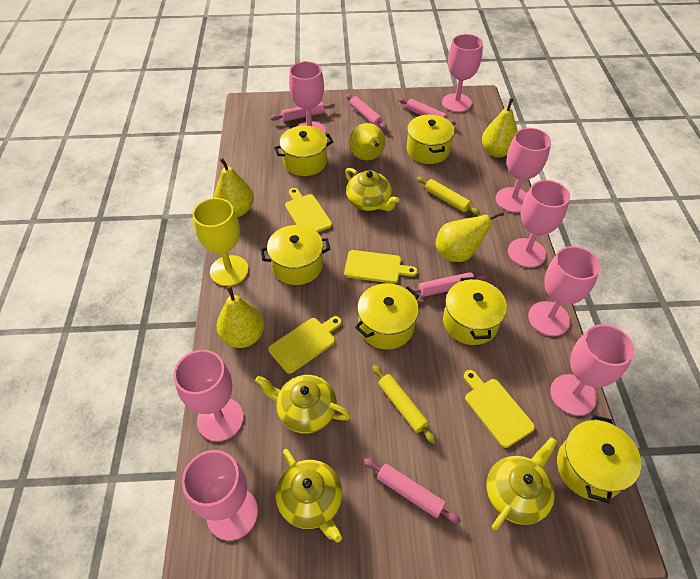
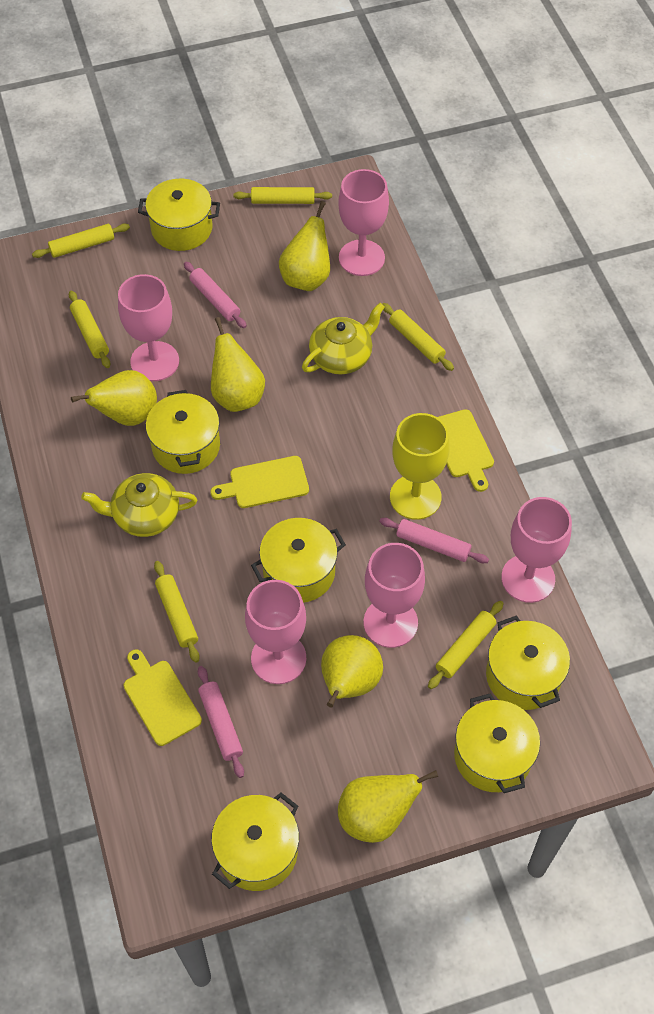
pink goblet: 8 -> 5
pink rolling pin: 5 -> 3
yellow cutting board: 4 -> 3
yellow rolling pin: 2 -> 6
yellow teapot: 4 -> 2

